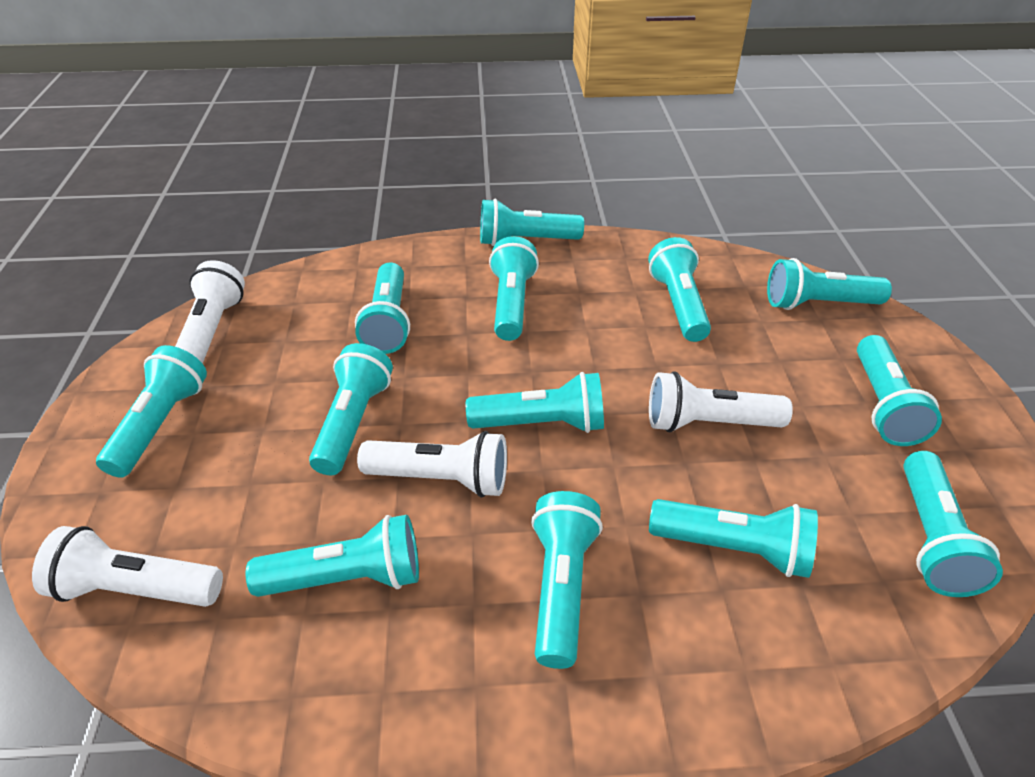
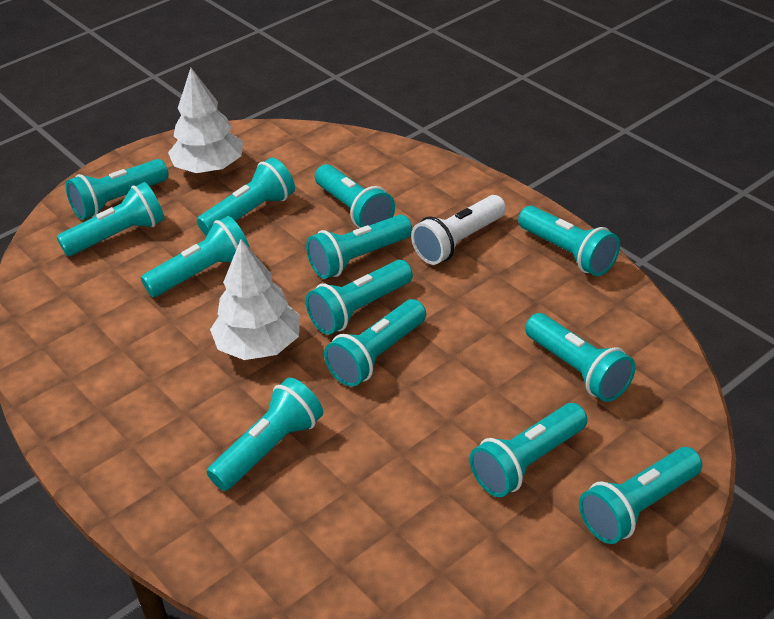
white flashlight: 4 -> 1
white tree: 0 -> 2

